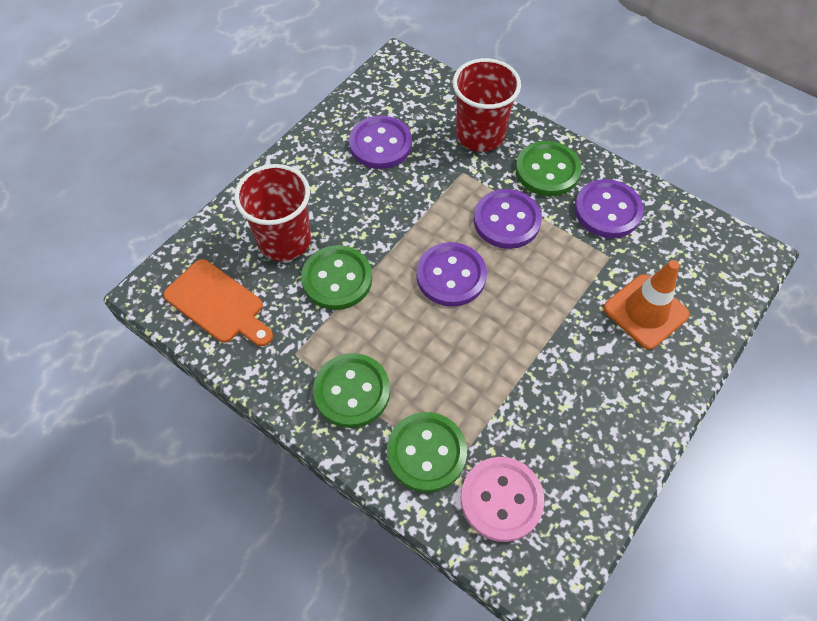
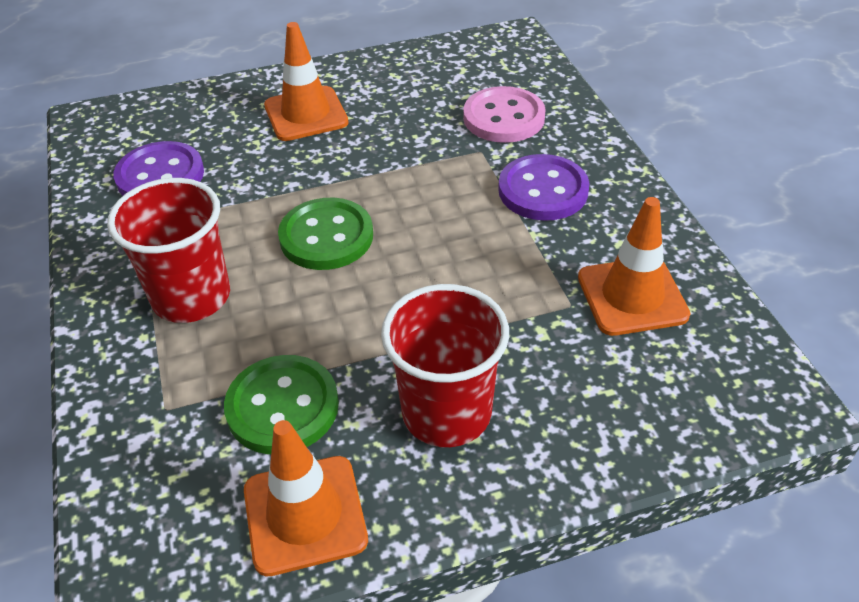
green button: 4 -> 2
orange cutting board: 1 -> 0
orange traffic cone: 1 -> 3
purple button: 4 -> 2

